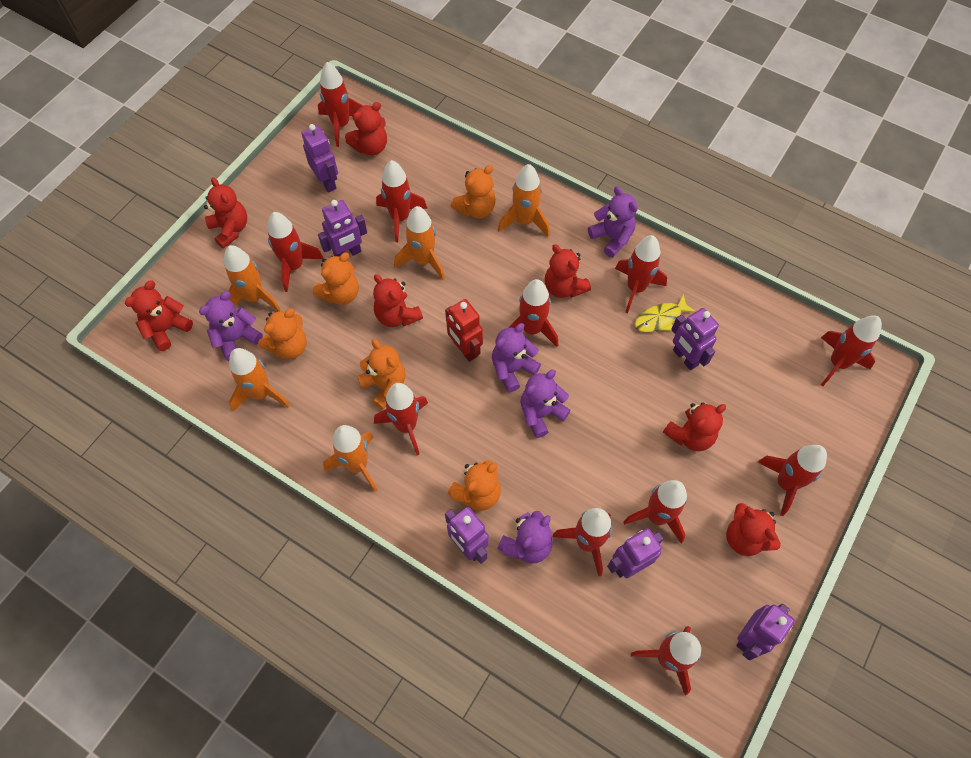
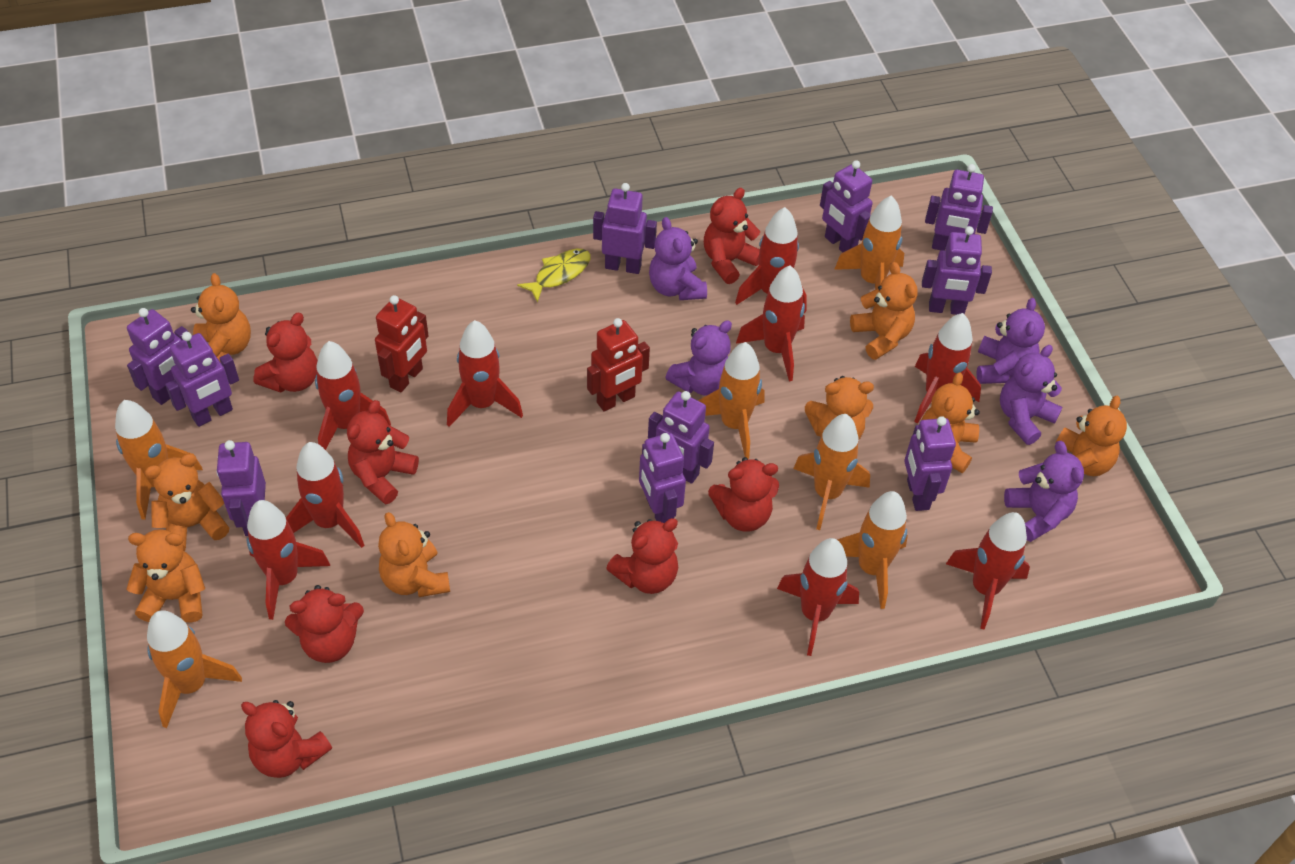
orange rocket: 5 -> 6
orange teddy bear: 5 -> 8
purple robot: 6 -> 10
red robot: 1 -> 2
red rocket: 11 -> 9

